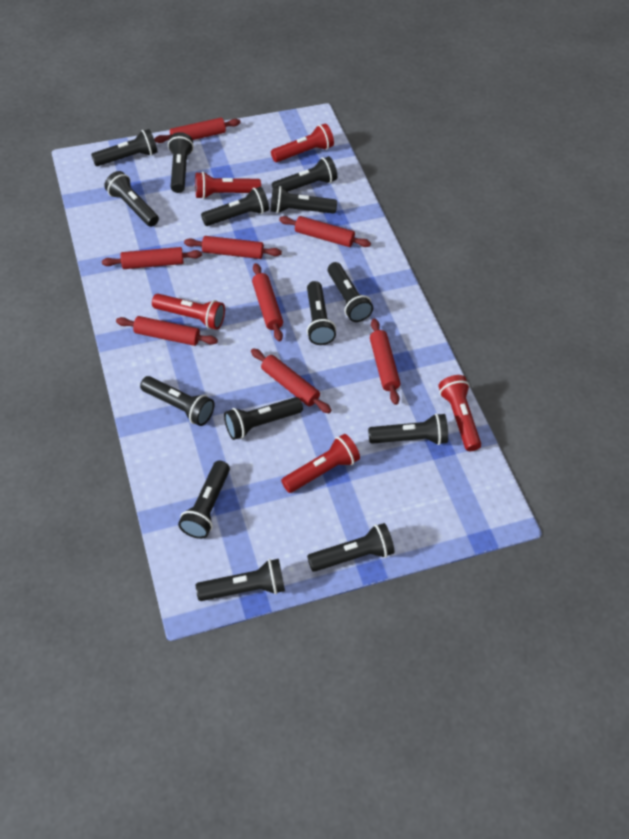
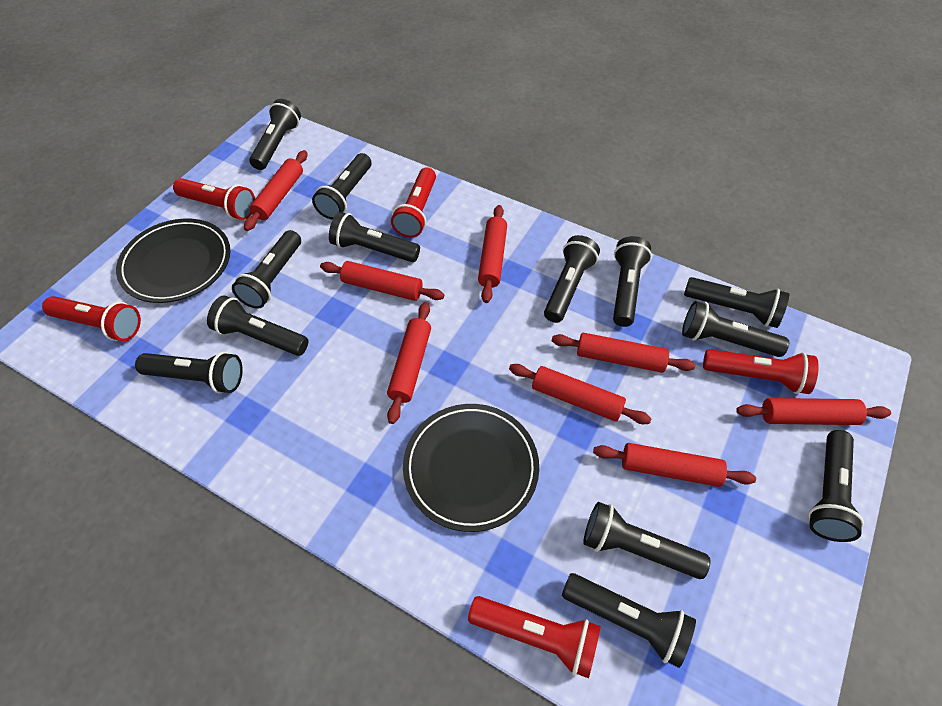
black flashlight: 14 -> 13
black plate: 0 -> 2

